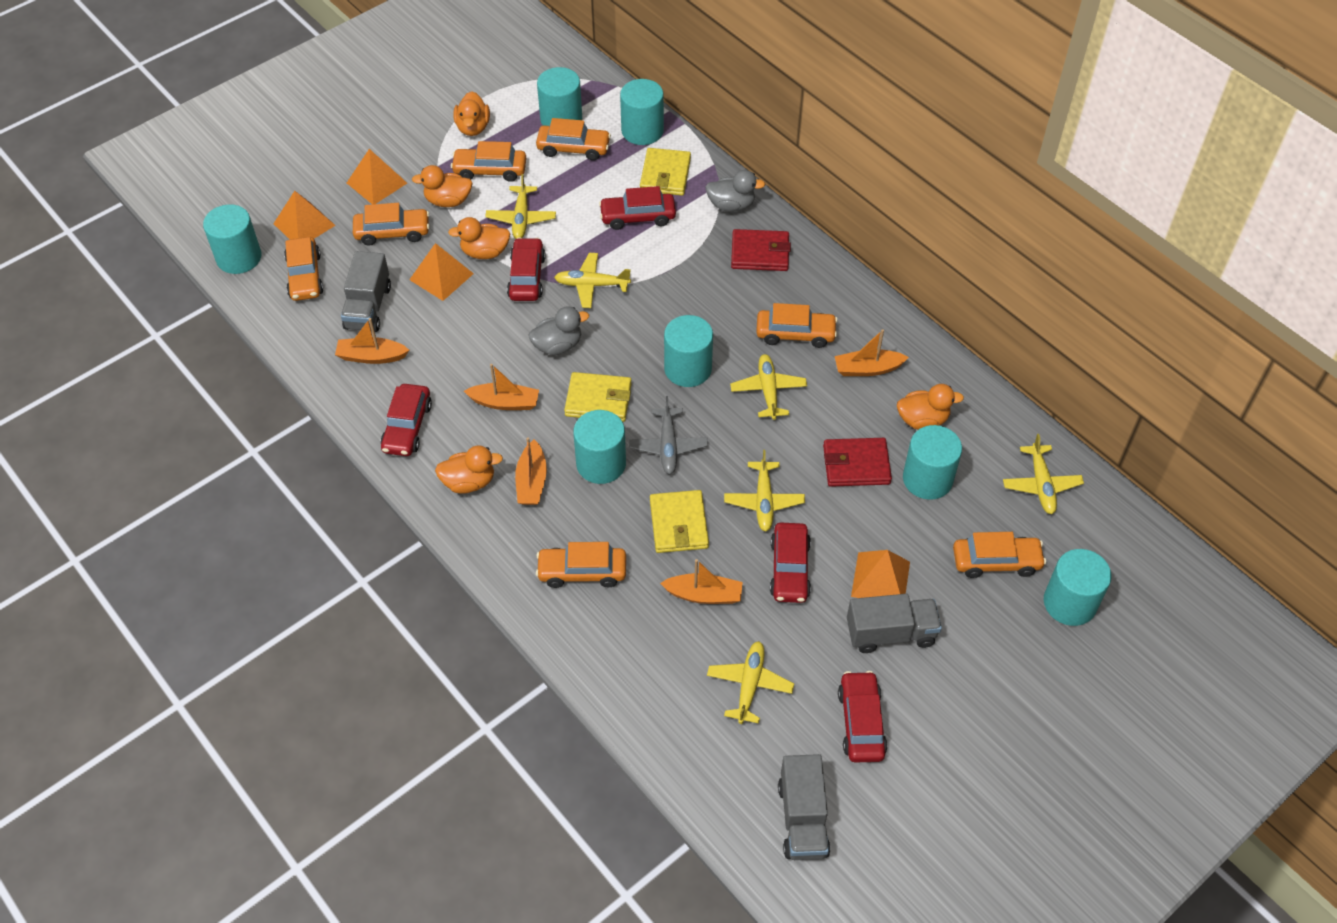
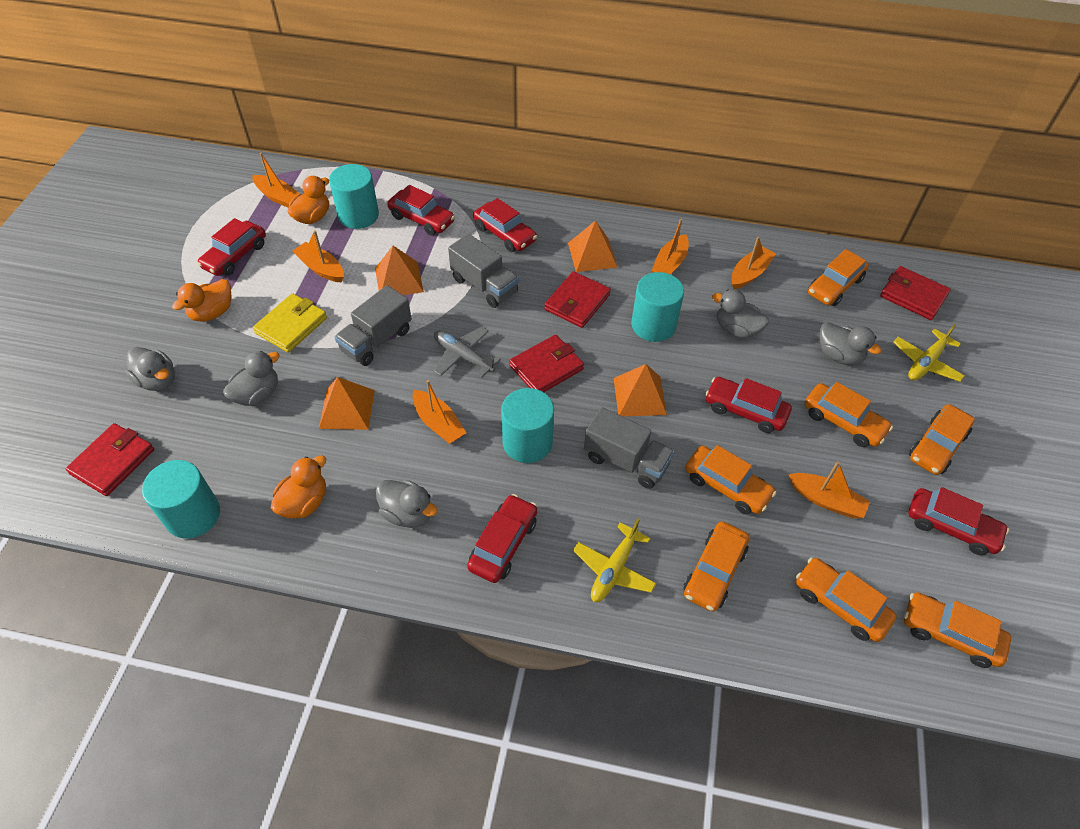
grey duck: 2 -> 5
orange boat: 5 -> 6
orange duck: 5 -> 3
red car: 5 -> 6
red wallet: 2 -> 4
turquoise cylinder: 7 -> 4
yellow plane: 6 -> 2
yellow wallet: 3 -> 1

